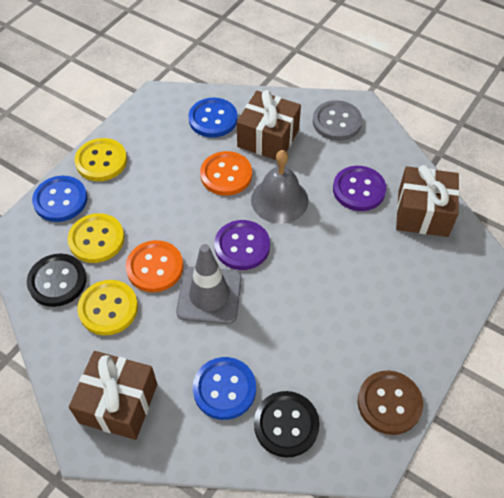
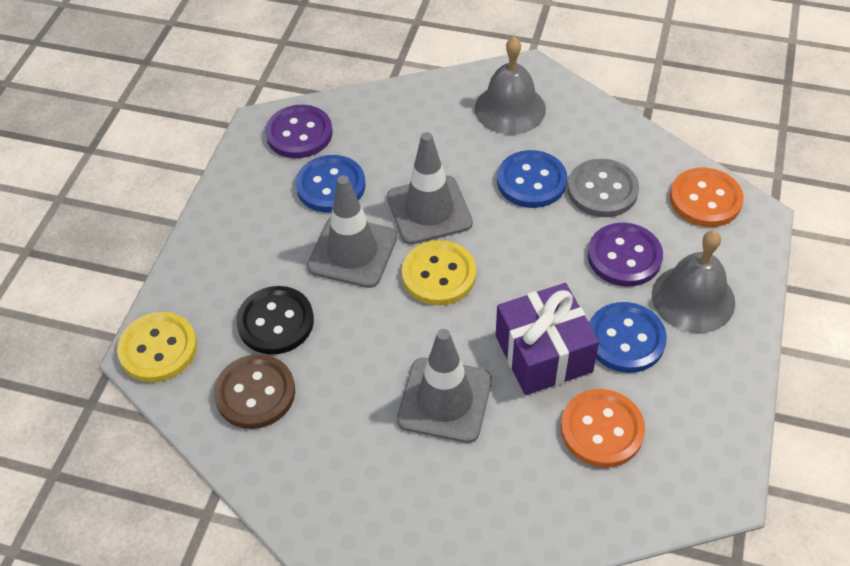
black button: 2 -> 1
brown gift: 3 -> 0
grey bell: 1 -> 2
grey traffic cone: 1 -> 3
purple gift: 0 -> 1
yellow button: 3 -> 2

